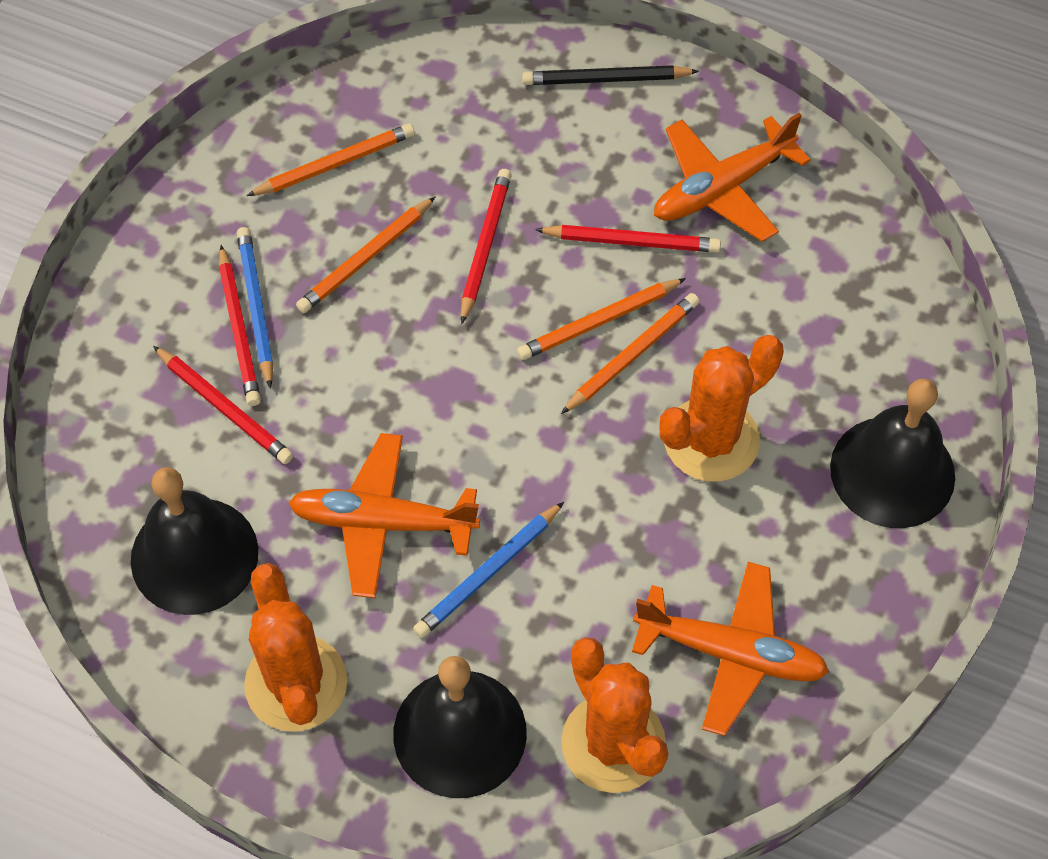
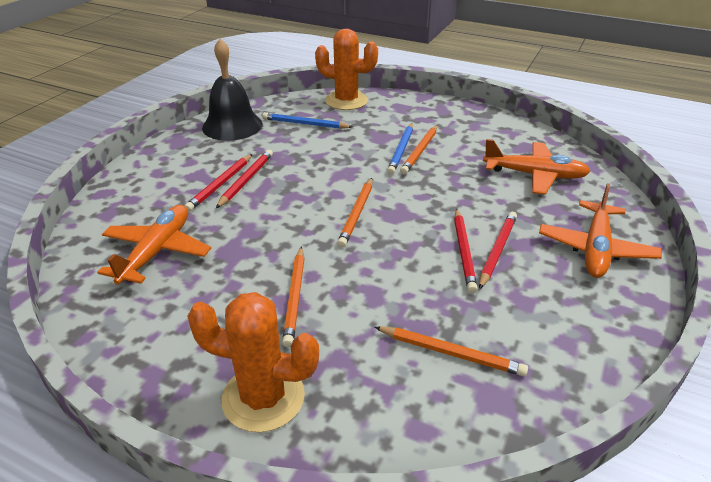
black bell: 3 -> 1
black pencil: 1 -> 0
orange cactus: 3 -> 2

